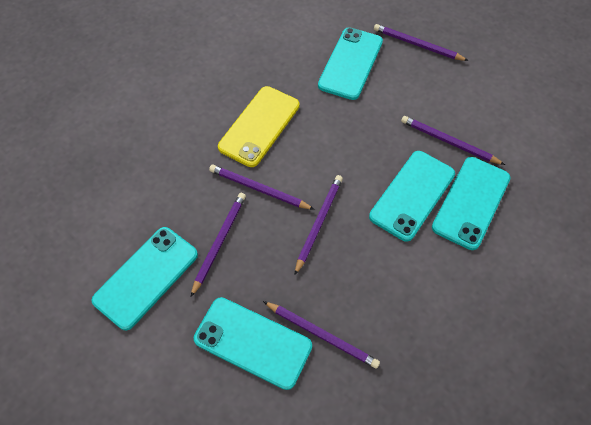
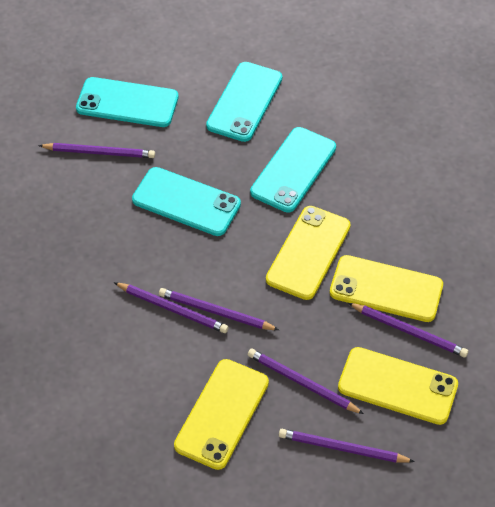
turquoise phone: 5 -> 4
yellow phone: 1 -> 4

